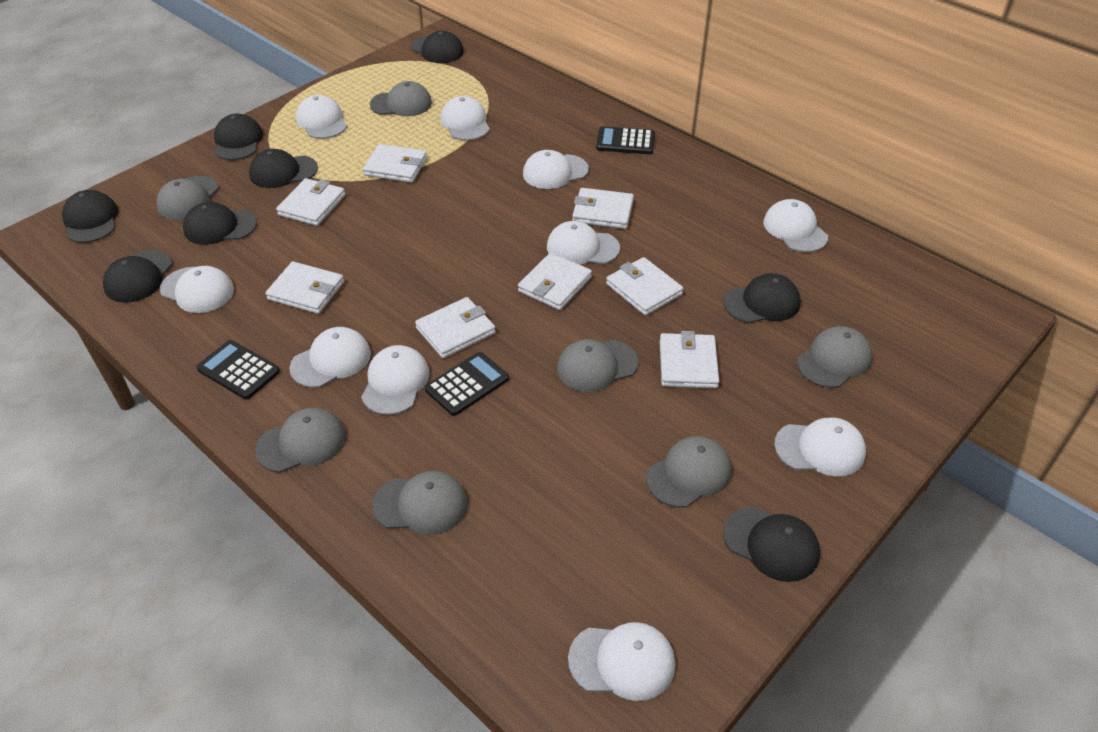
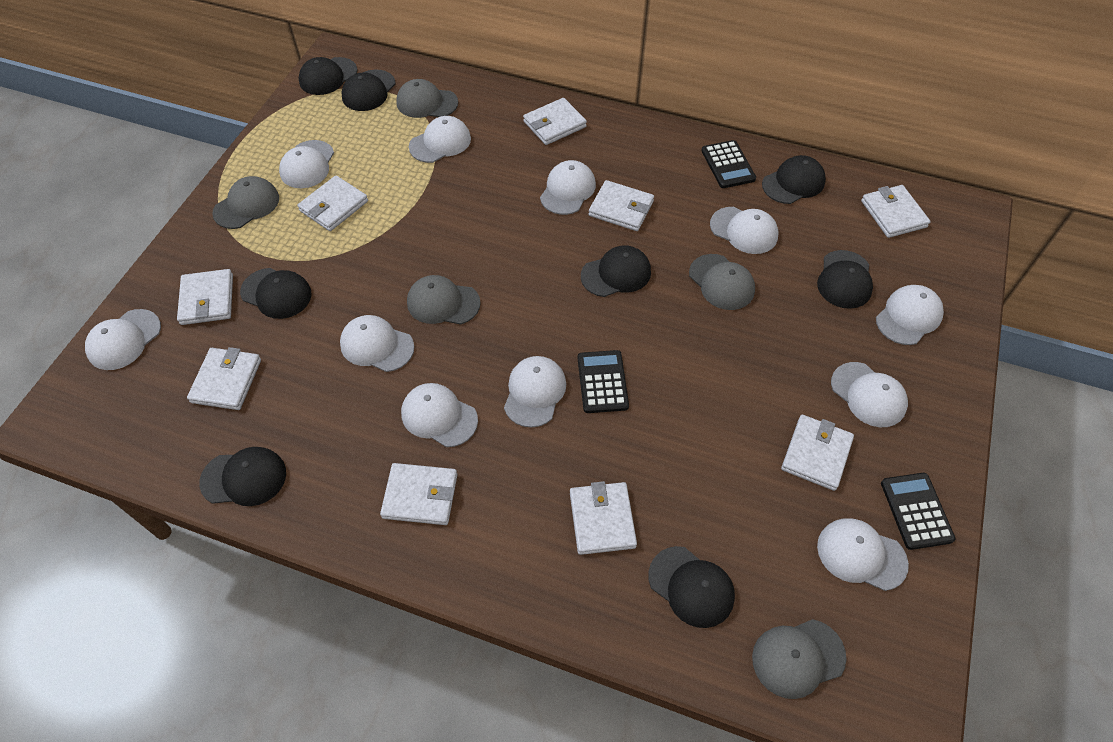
grey cap: 7 -> 5
white cap: 10 -> 11
white wallet: 8 -> 9

